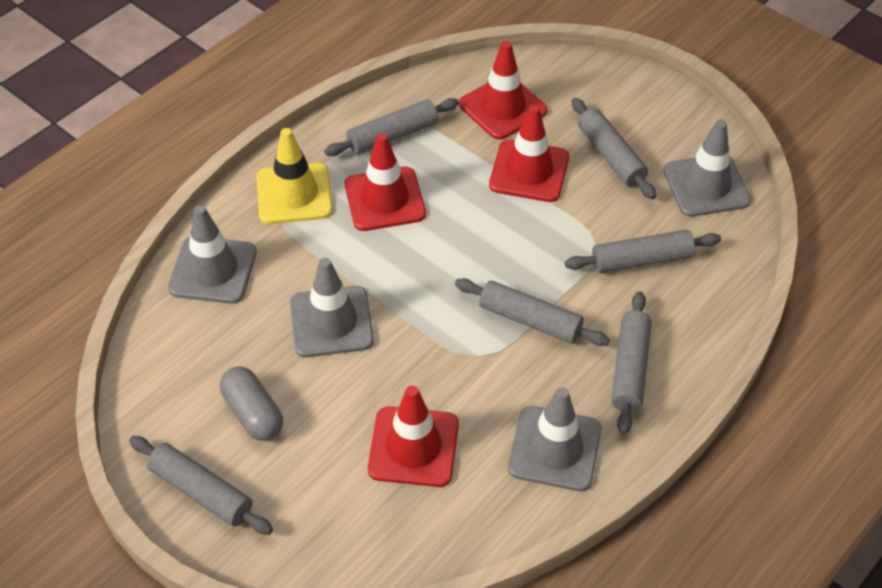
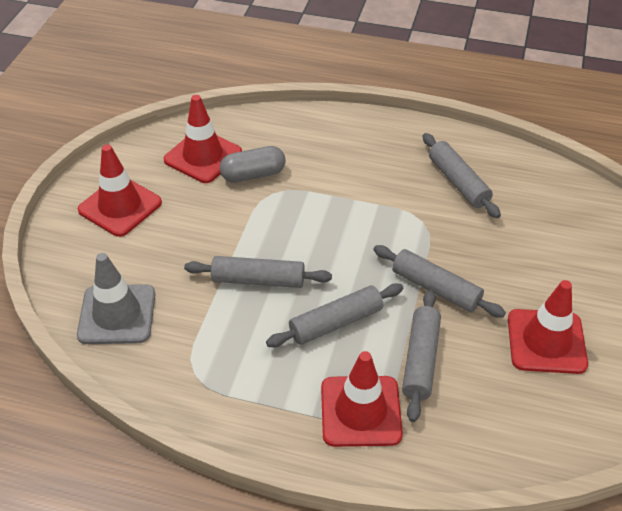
grey rolling pin: 6 -> 5
grey traffic cone: 4 -> 1
yellow traffic cone: 1 -> 0

